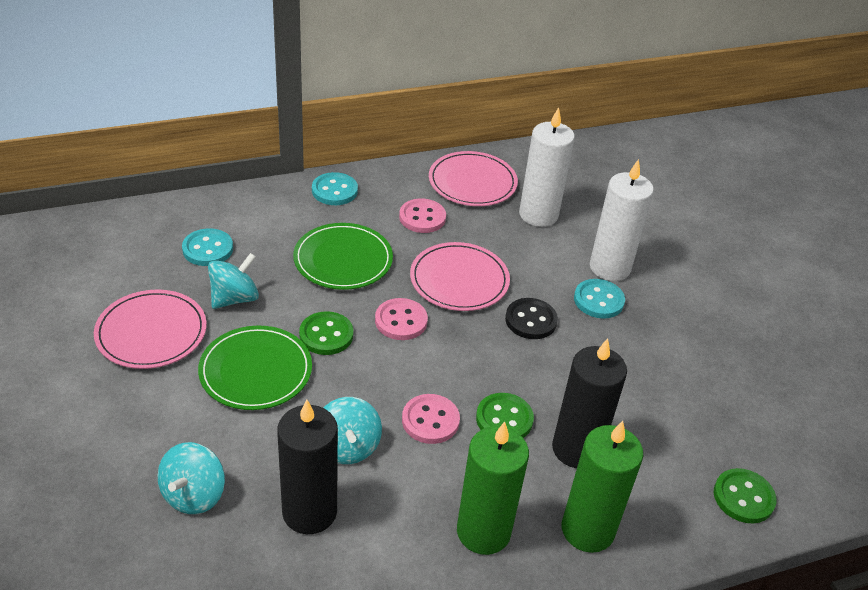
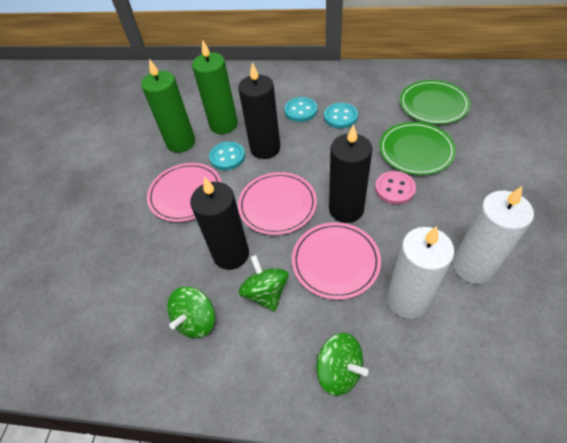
black button: 1 -> 0
black candle: 2 -> 3
green button: 3 -> 0
green spinning top: 0 -> 3
pink button: 3 -> 1
turquoise spinning top: 3 -> 0

